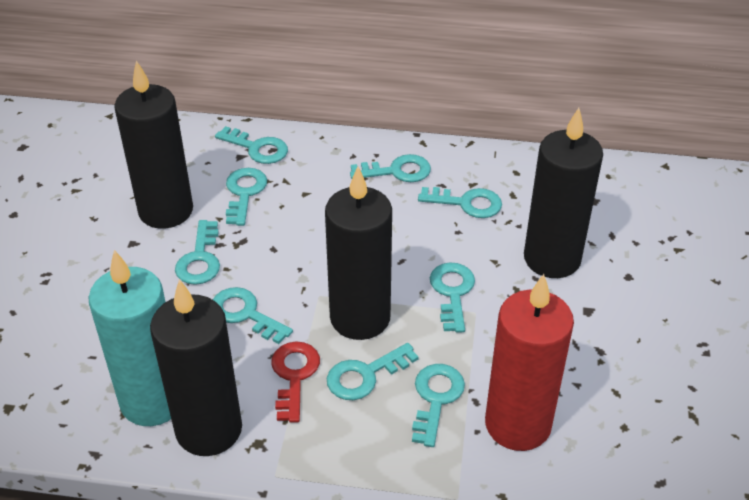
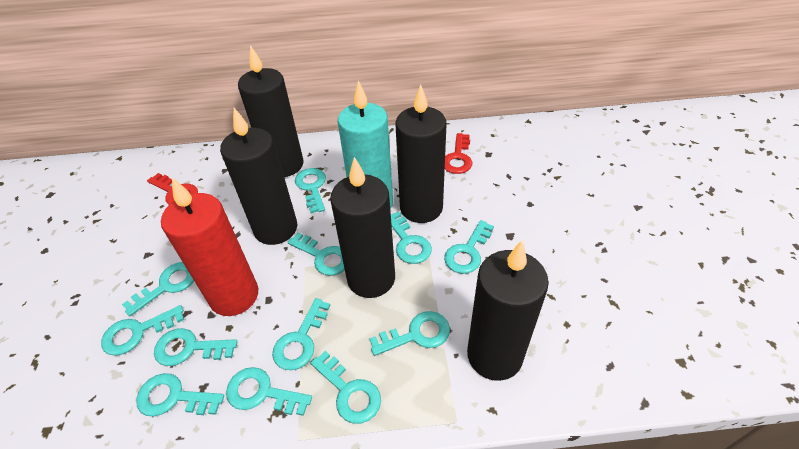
black candle: 4 -> 5
red key: 1 -> 2
turquoise key: 9 -> 12

